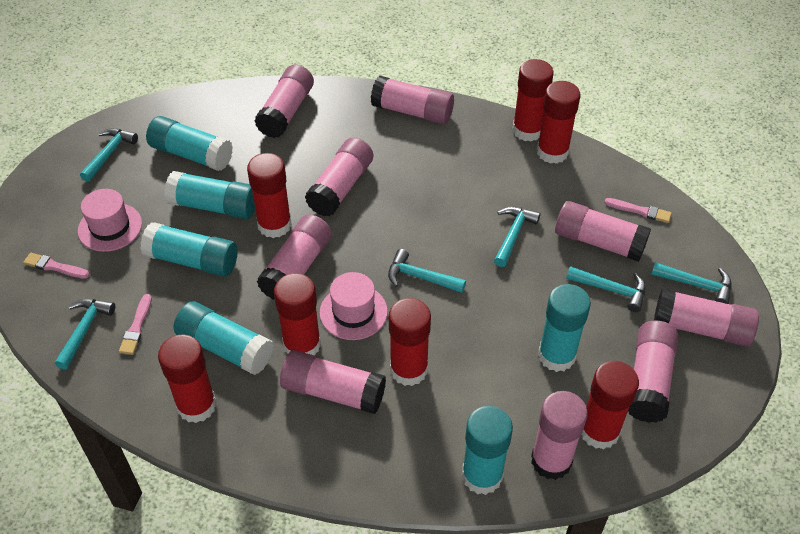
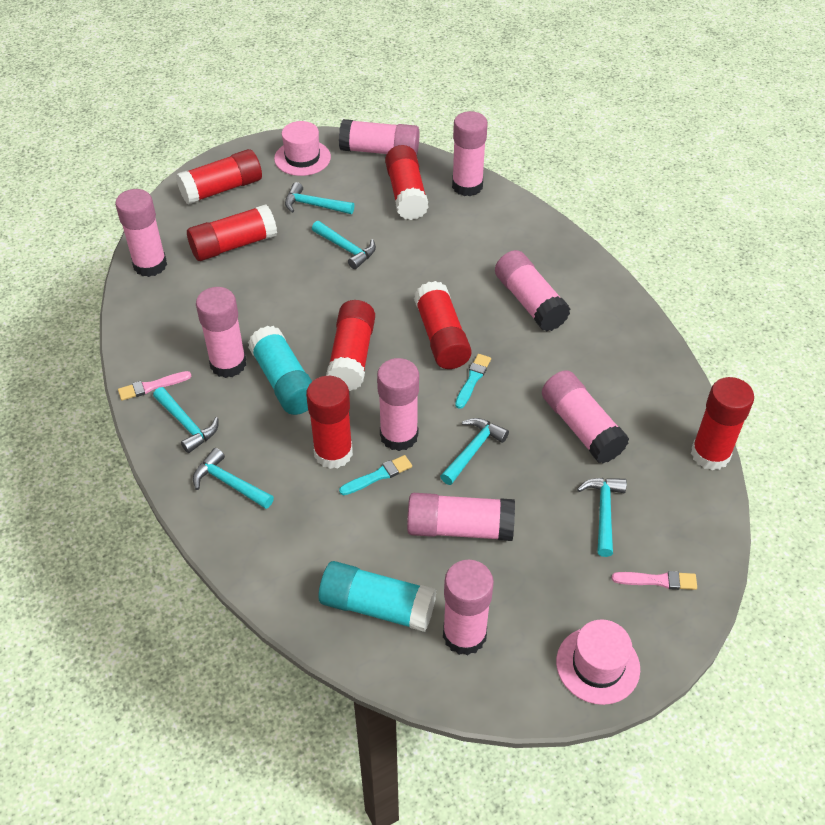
pink brush: 3 -> 2
turquoise brush: 0 -> 2
turquoise glue stick: 6 -> 2

